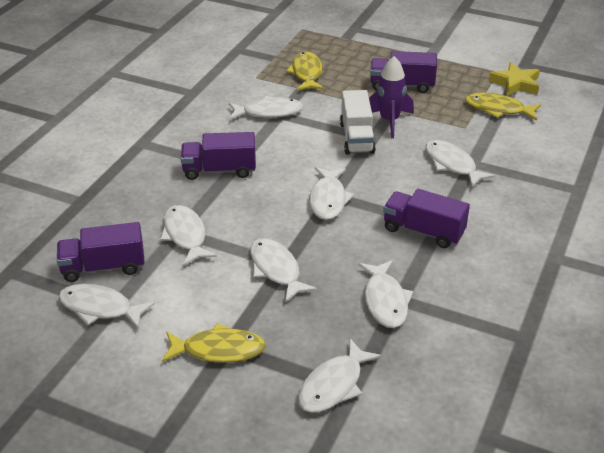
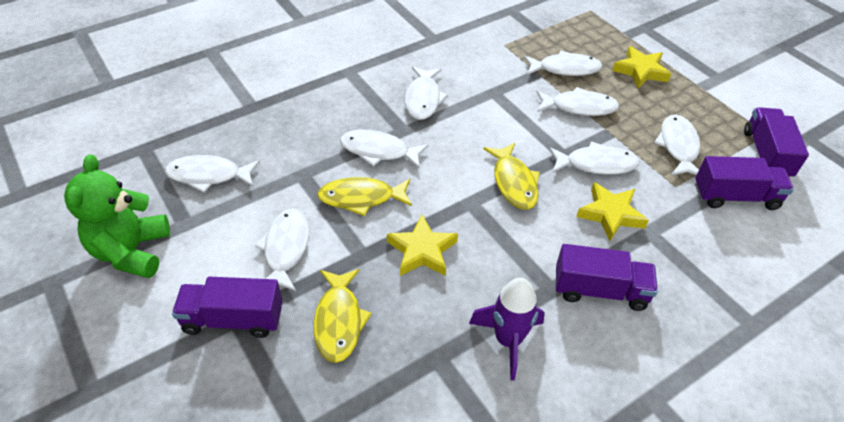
green teddy bear: 0 -> 1
white truck: 1 -> 0
yellow star: 1 -> 3

